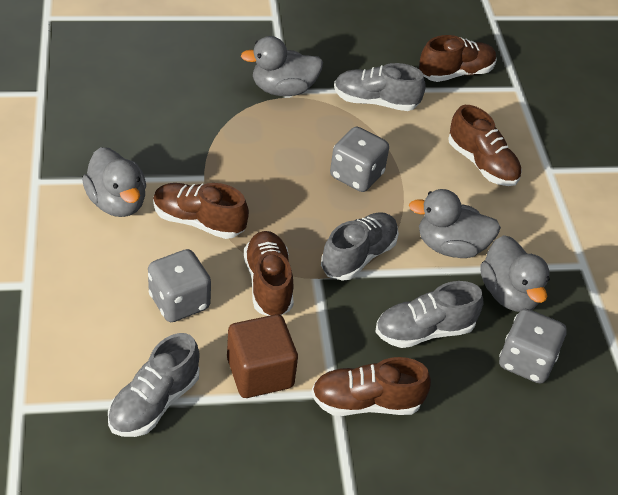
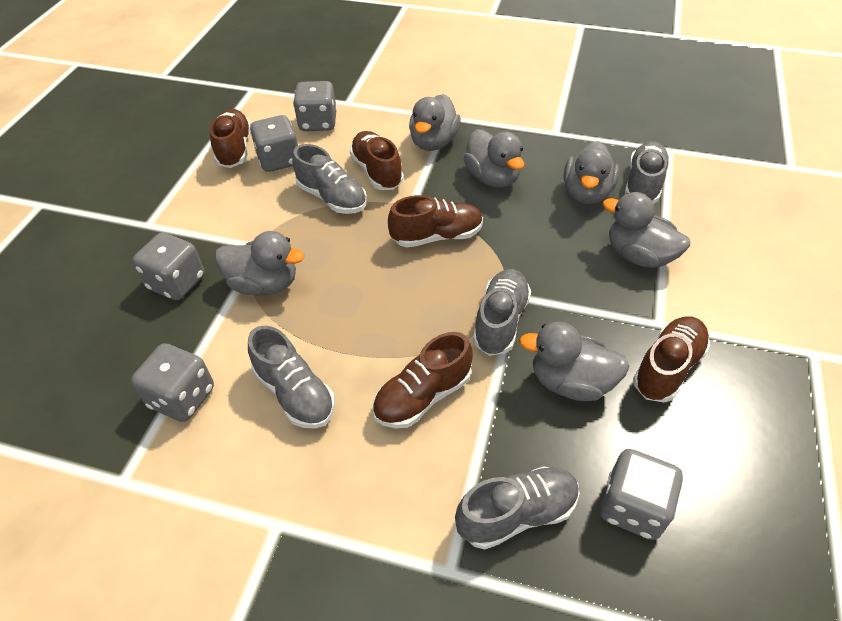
brown cube: 1 -> 0
grey dice: 3 -> 5
grey duck: 4 -> 6
grey shoe: 4 -> 5

